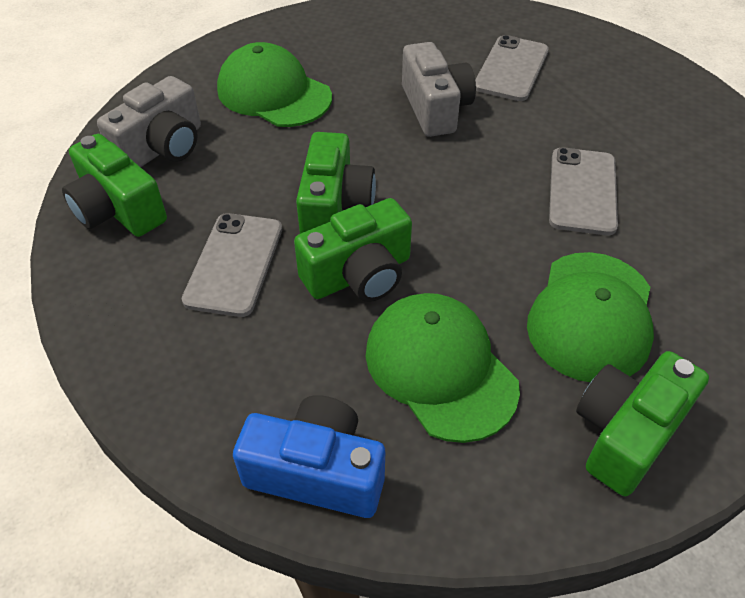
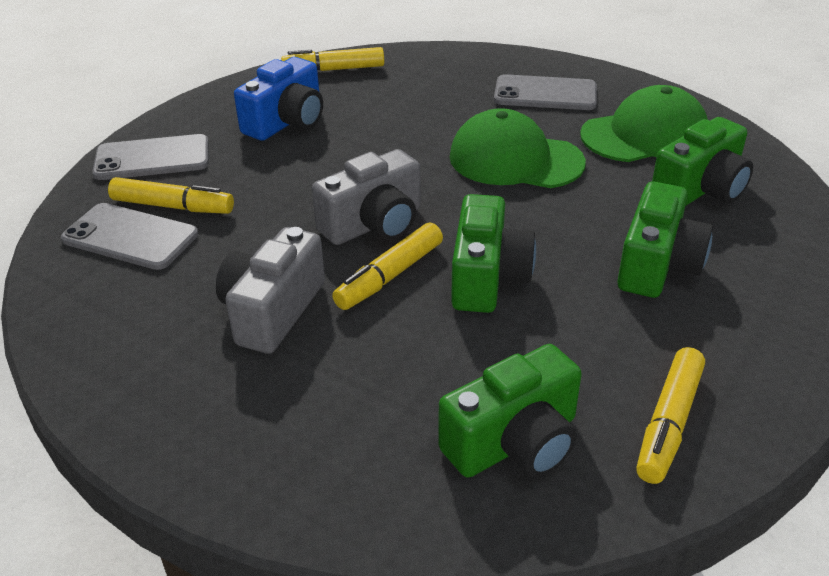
green cap: 3 -> 2
yellow marker: 0 -> 4

